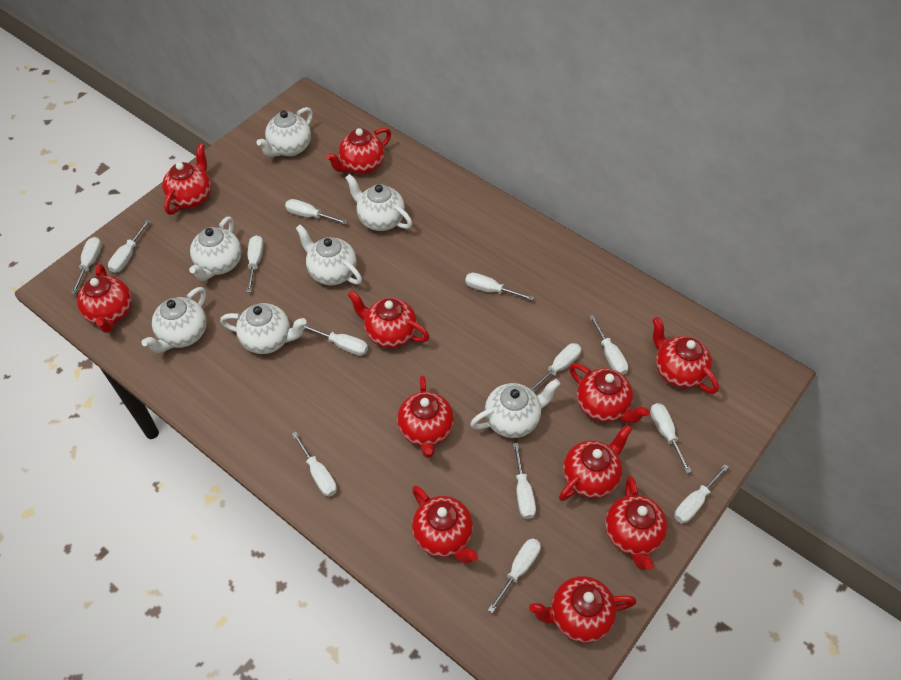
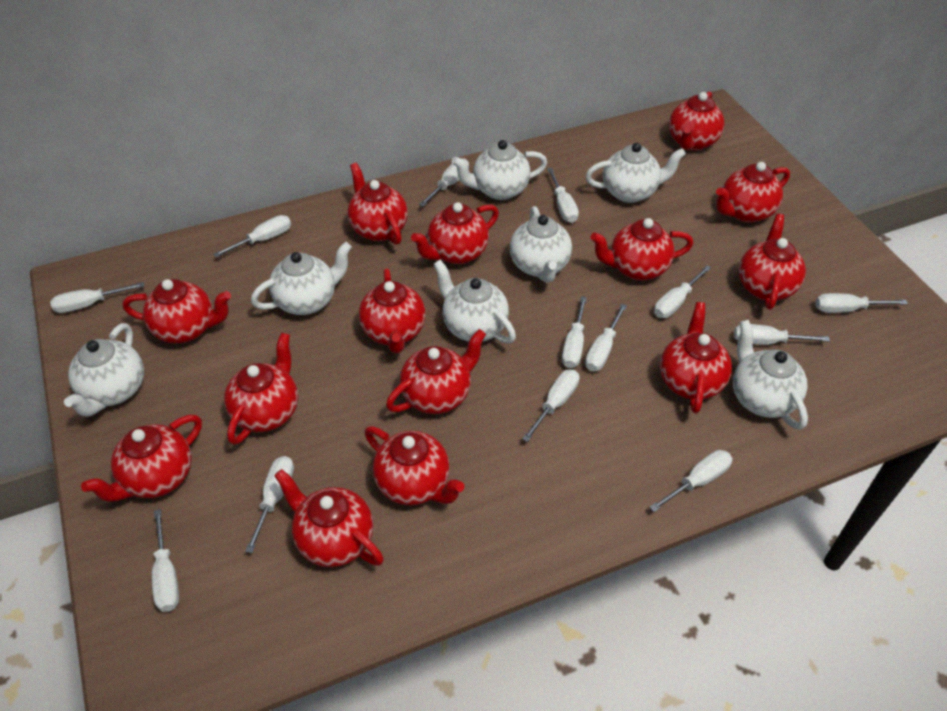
red teapot: 11 -> 14

